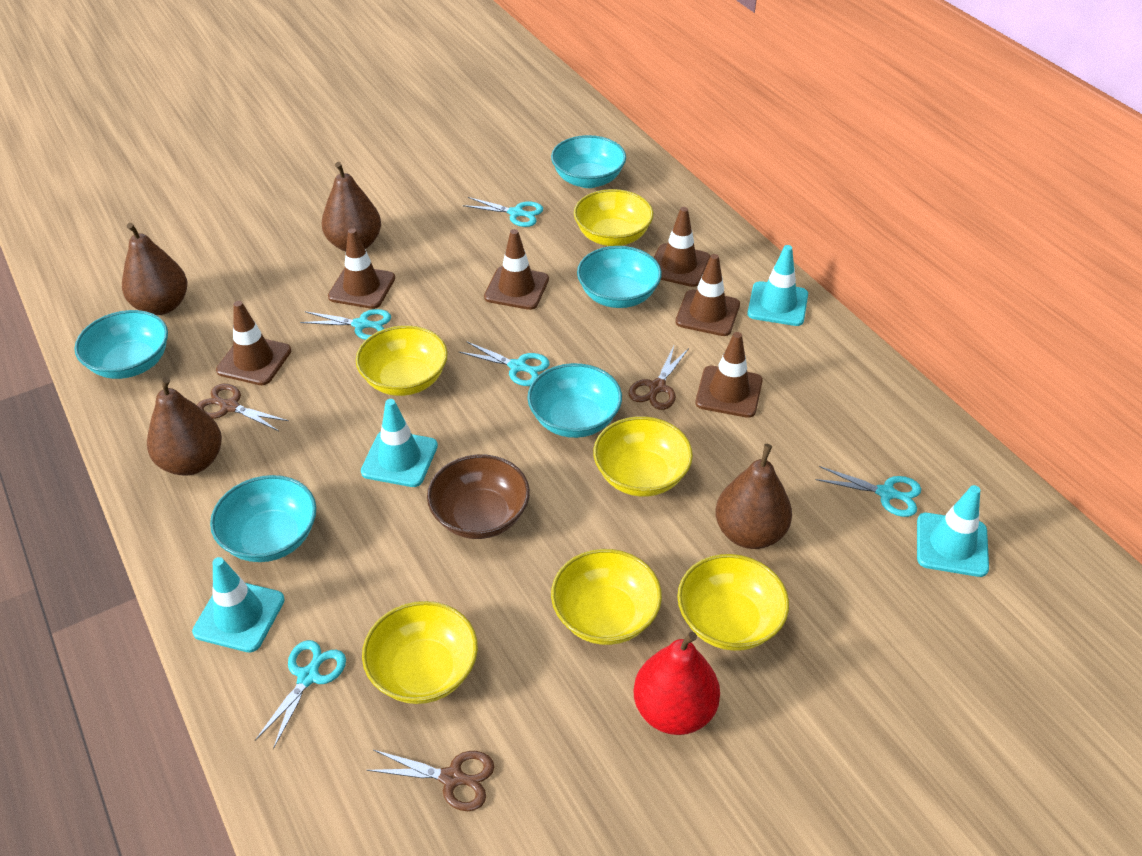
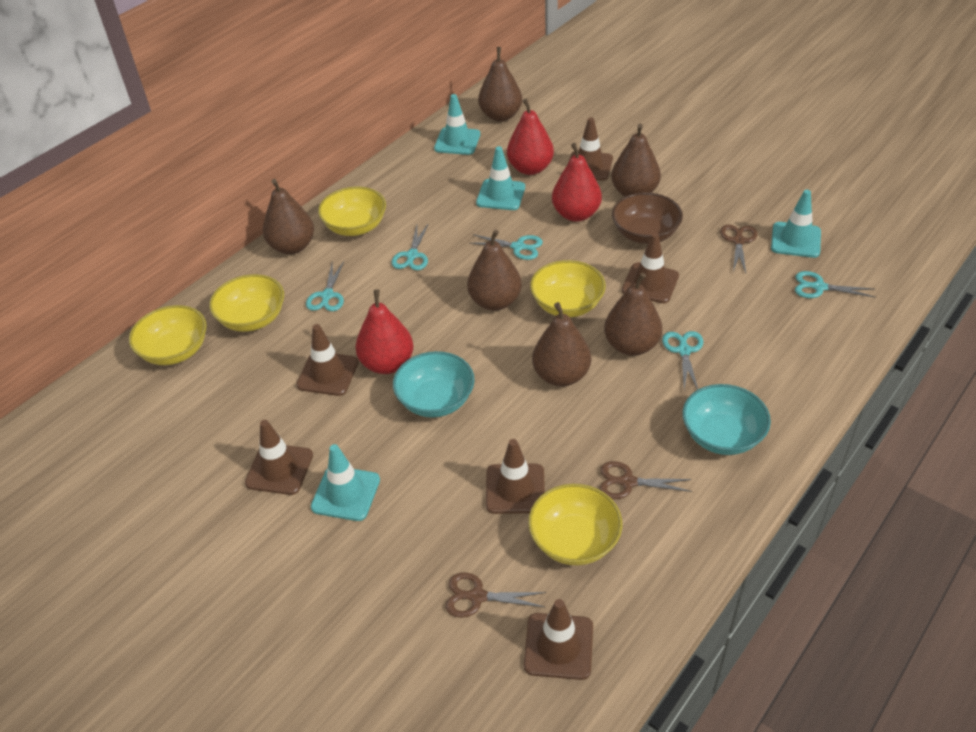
brown pear: 4 -> 6
red pear: 1 -> 3
turquoise bowl: 5 -> 2
yellow bowl: 6 -> 5

